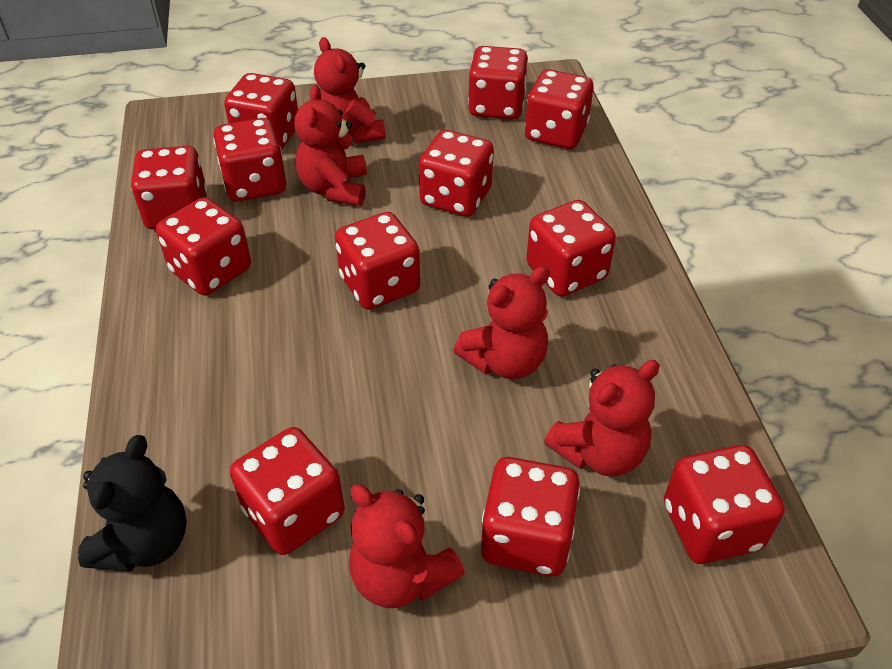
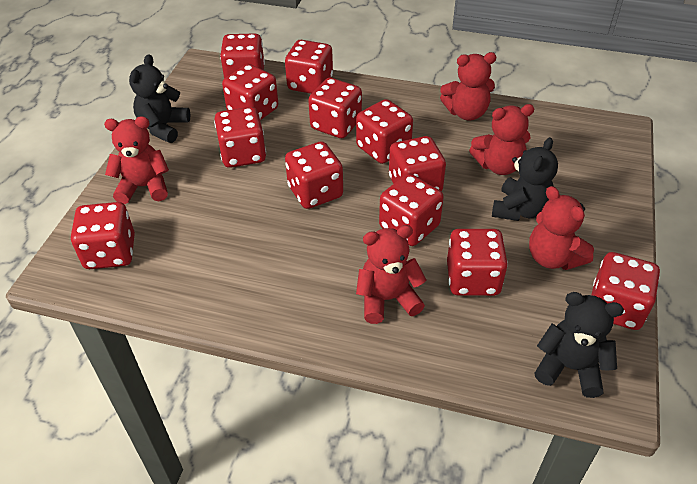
black teddy bear: 1 -> 3

